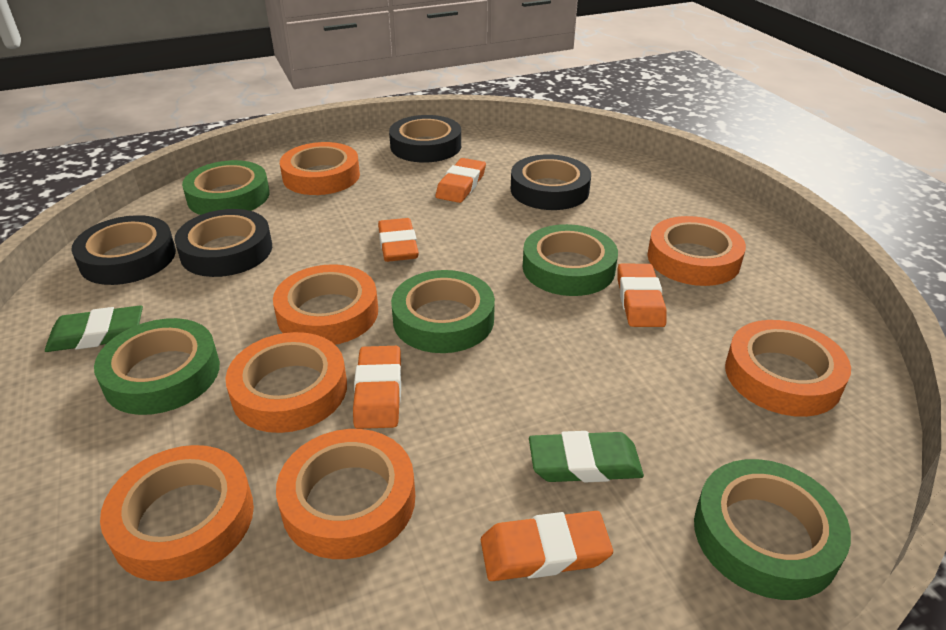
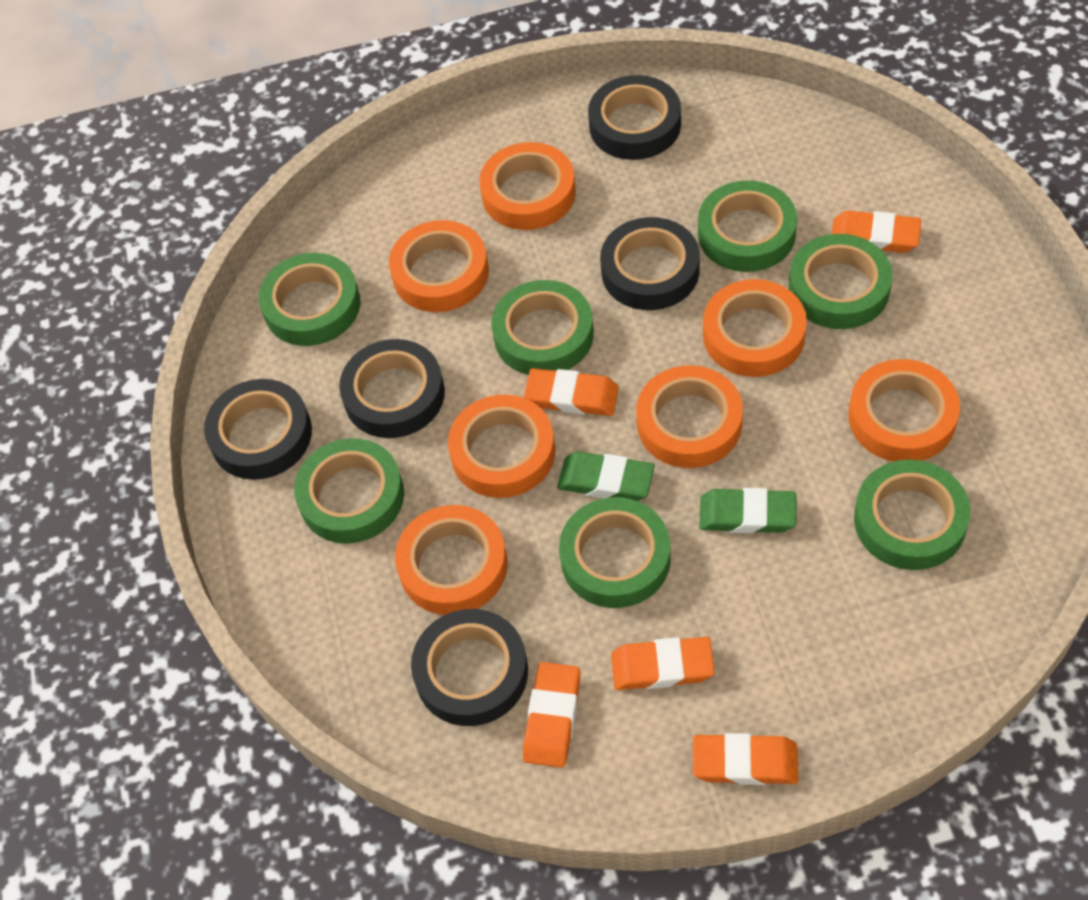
black tape: 4 -> 5
green tape: 5 -> 7

